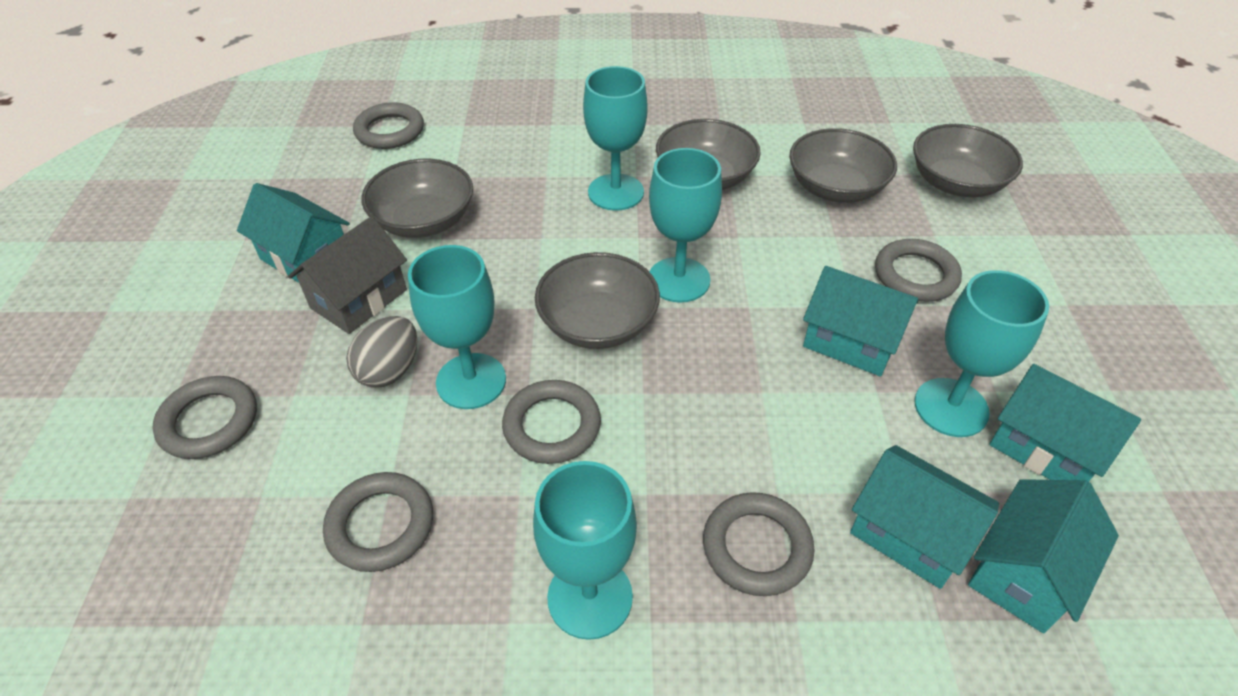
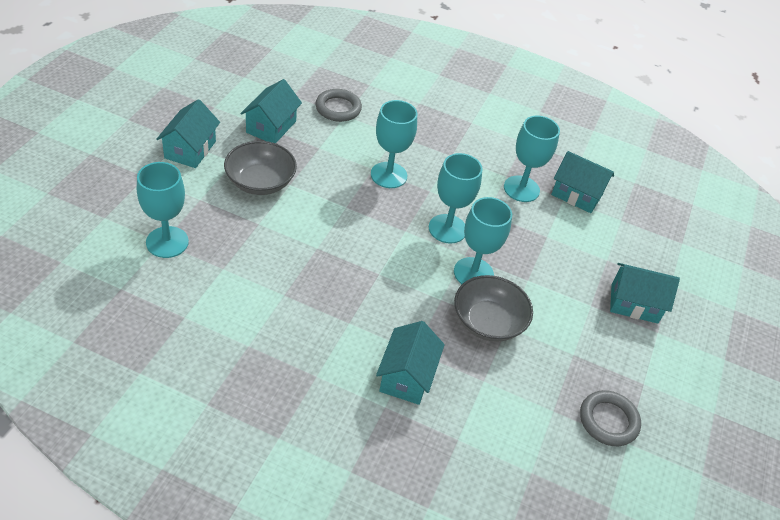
grey bowl: 5 -> 2
grey egg: 1 -> 0
grey house: 1 -> 0
grey ring: 6 -> 2

